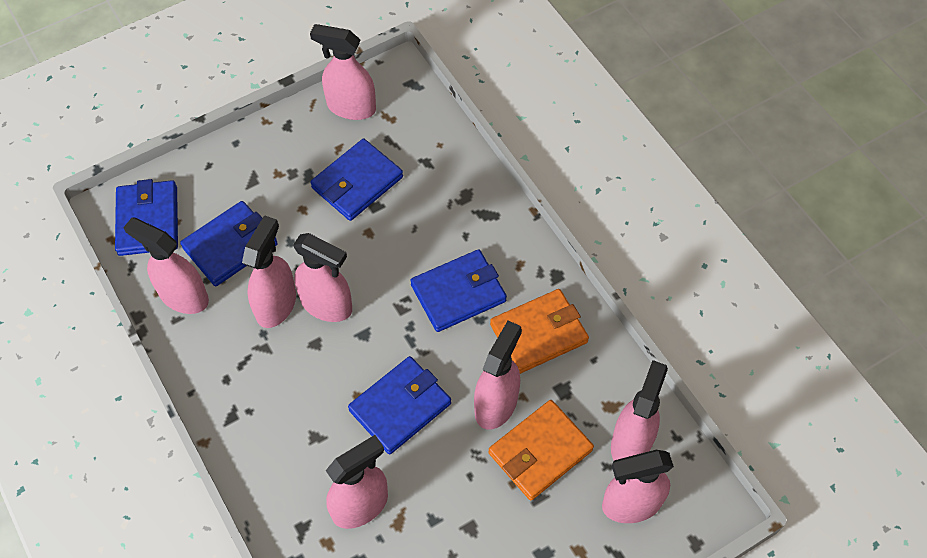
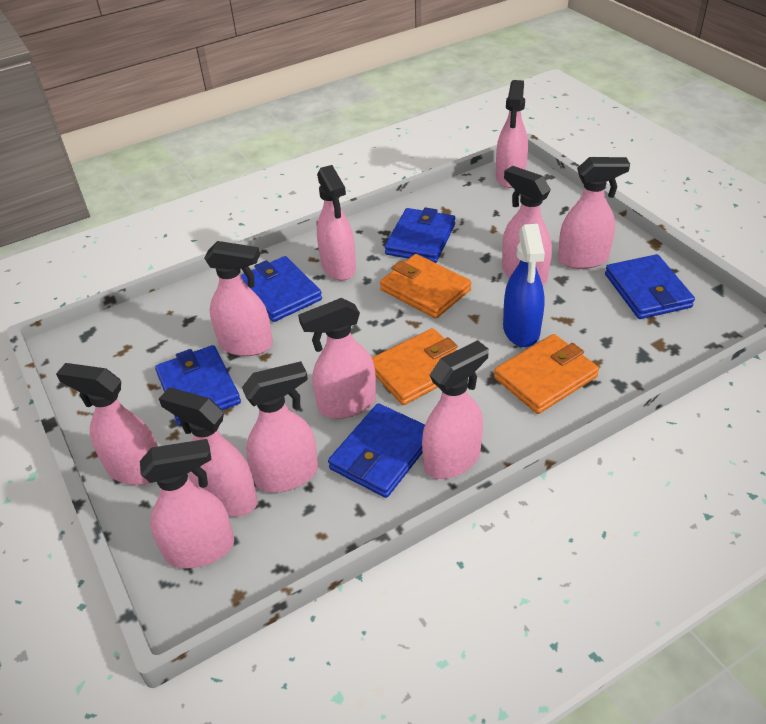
blue spray bottle: 0 -> 1
orange wallet: 2 -> 3
pink spray bottle: 8 -> 11

